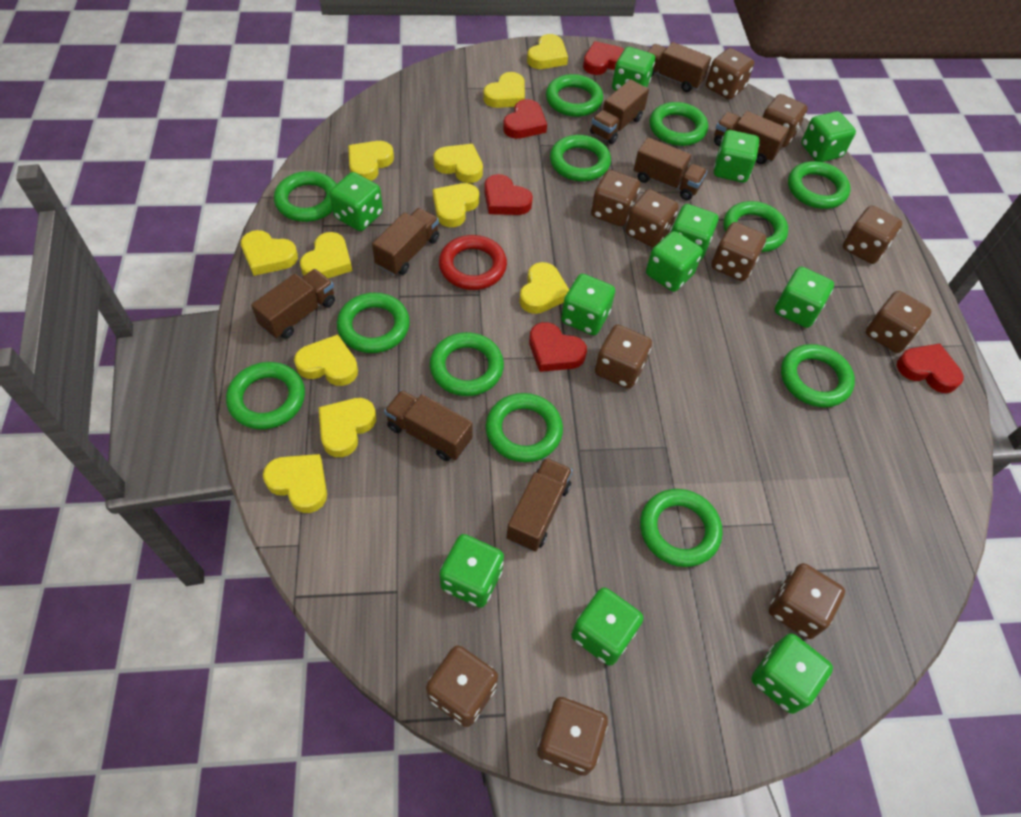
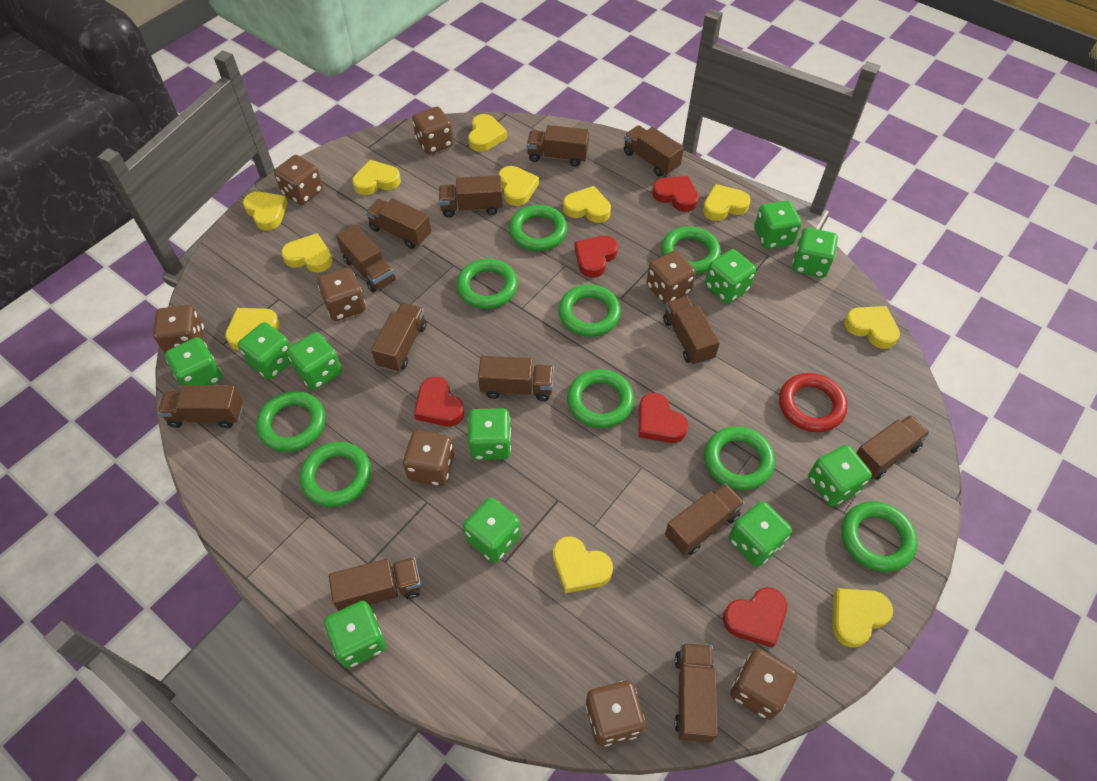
brown dice: 11 -> 8
brown truck: 8 -> 13
green ring: 12 -> 9

